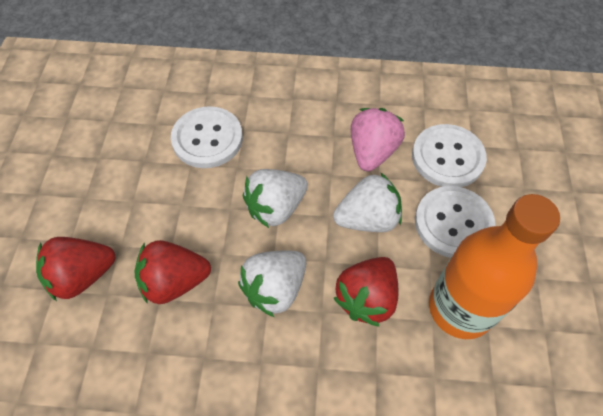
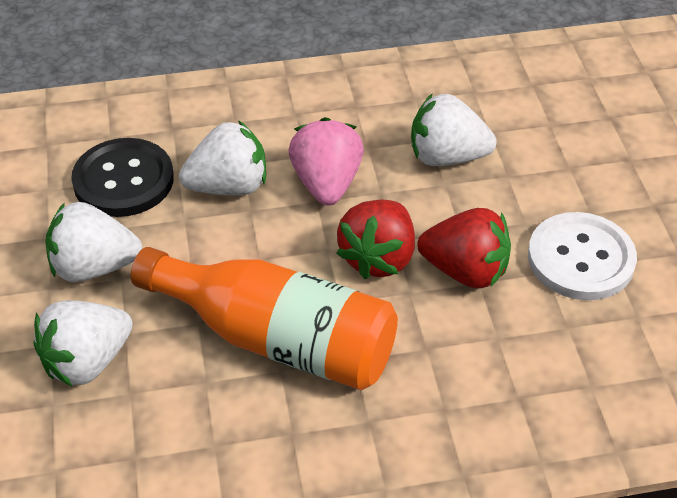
black button: 0 -> 1
red strawberry: 3 -> 2
white button: 3 -> 1
white strawberry: 3 -> 4

